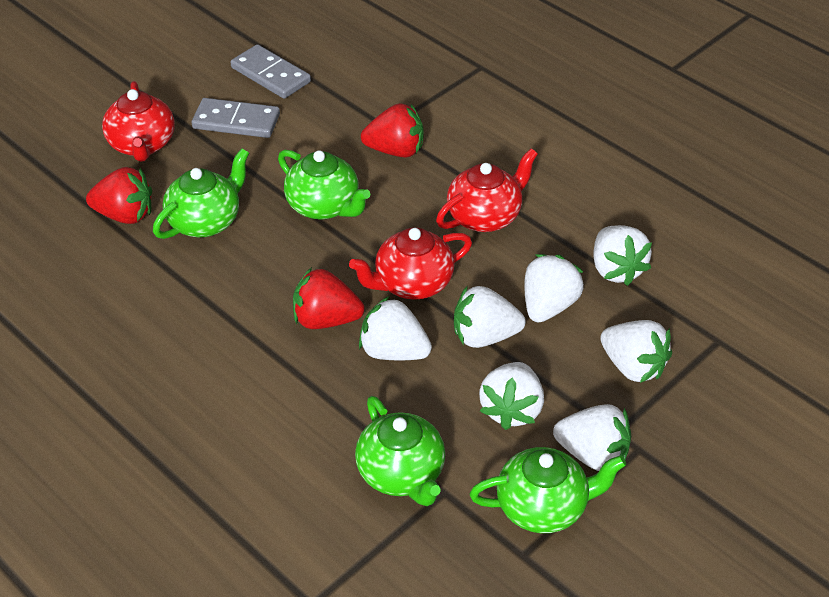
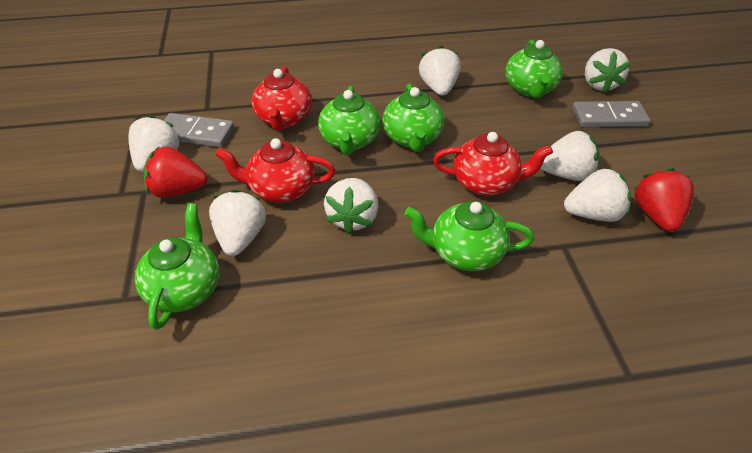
green teapot: 4 -> 5
red strawberry: 3 -> 2

